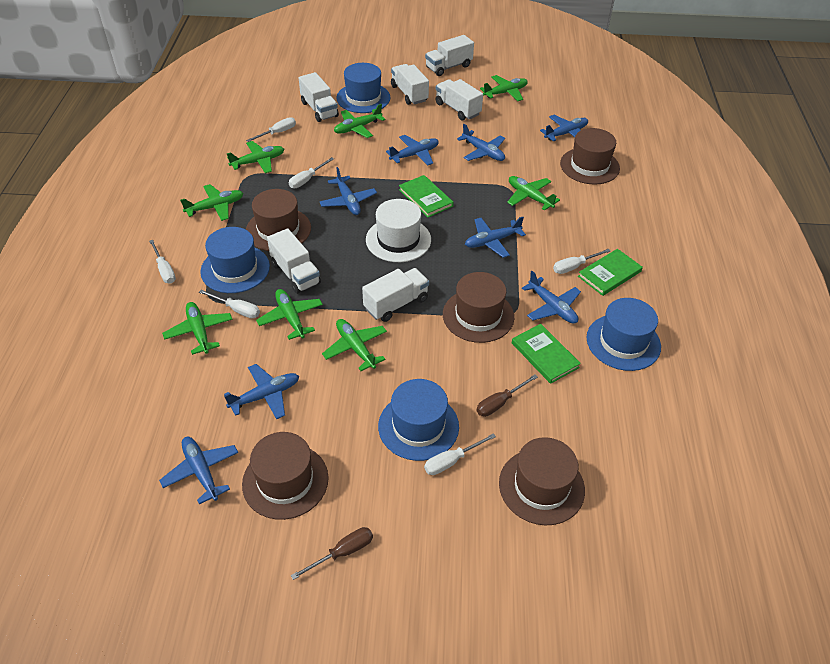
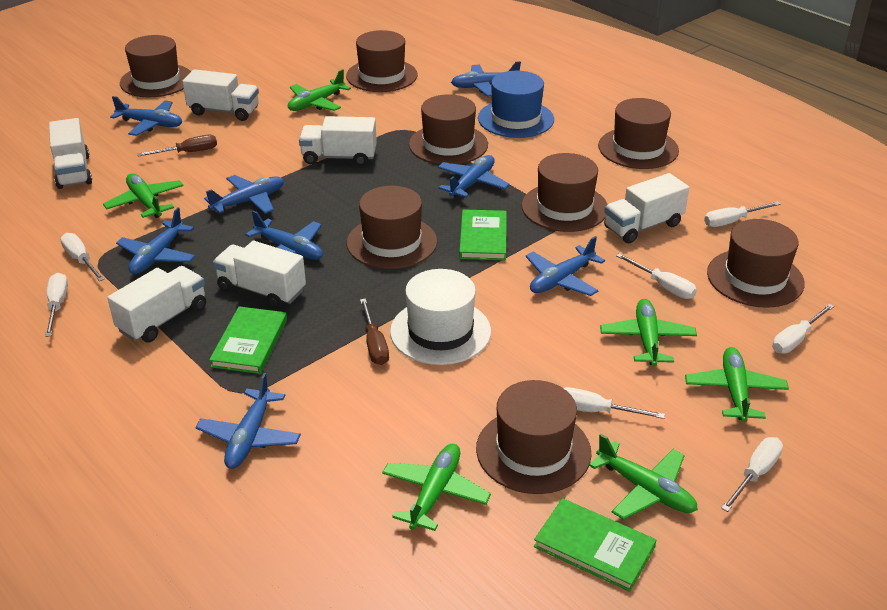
blue hat: 4 -> 1
brown hat: 5 -> 8
green plane: 8 -> 6
white screwdriver: 6 -> 7

